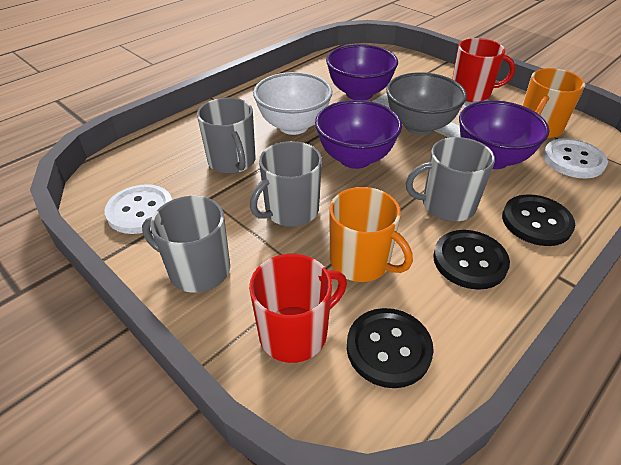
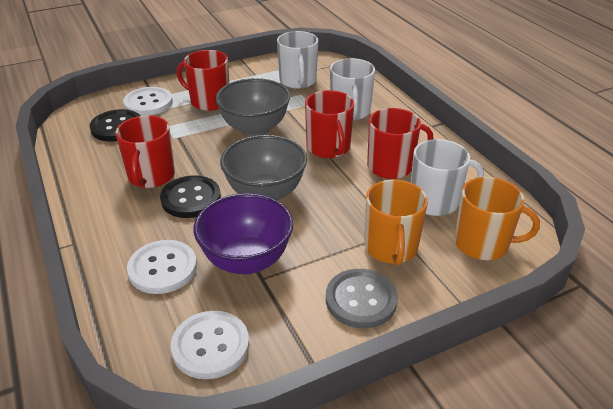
black button: 3 -> 2
grey bowl: 1 -> 2
grey button: 0 -> 1
grey mug: 4 -> 0
purple bowl: 3 -> 1
red mug: 2 -> 4
white bowl: 1 -> 0
white button: 2 -> 3
white mug: 0 -> 3

